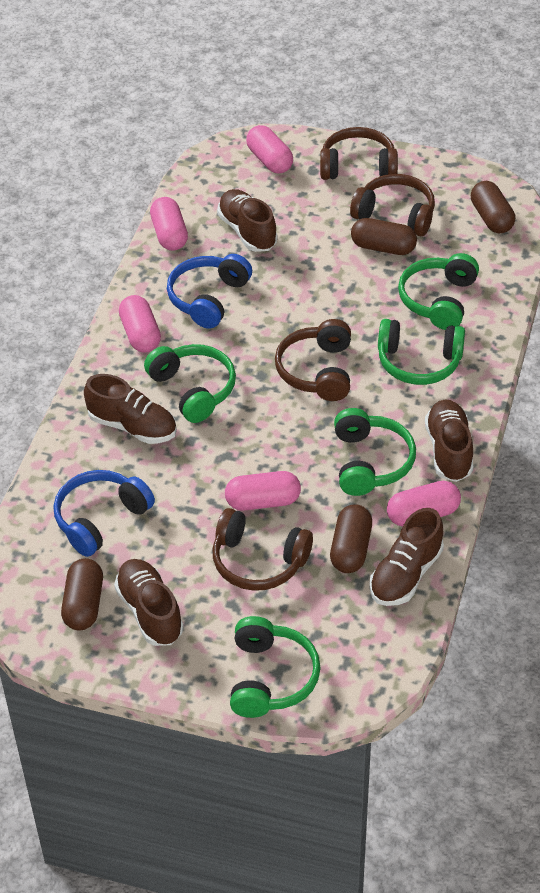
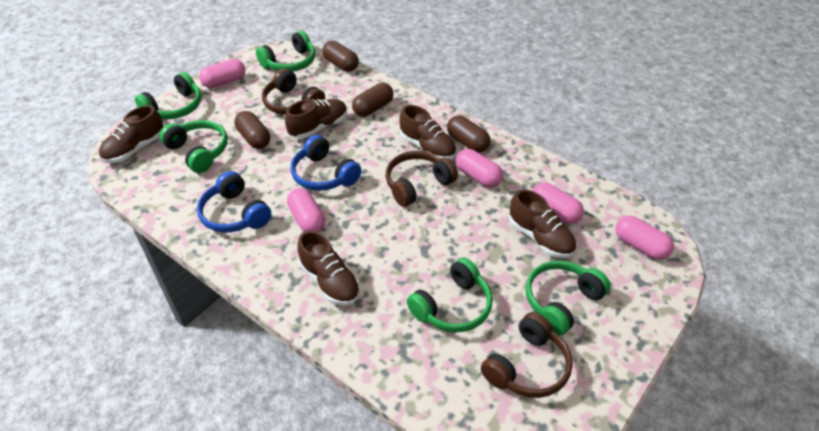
brown headphones: 4 -> 3

